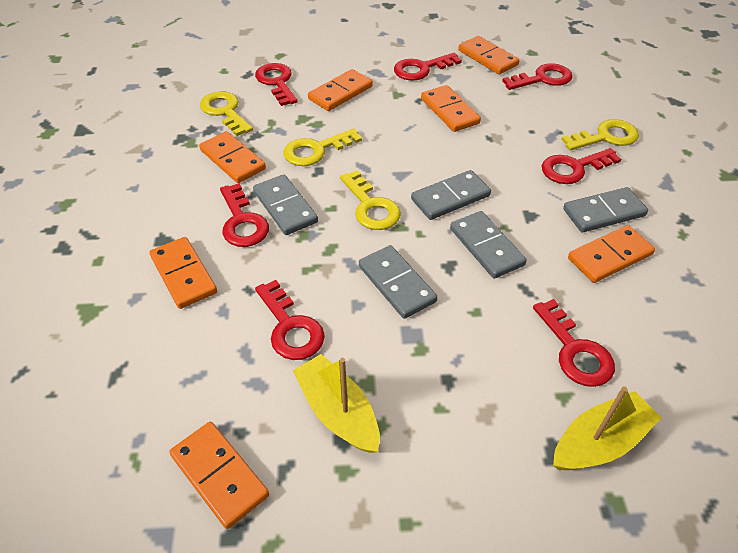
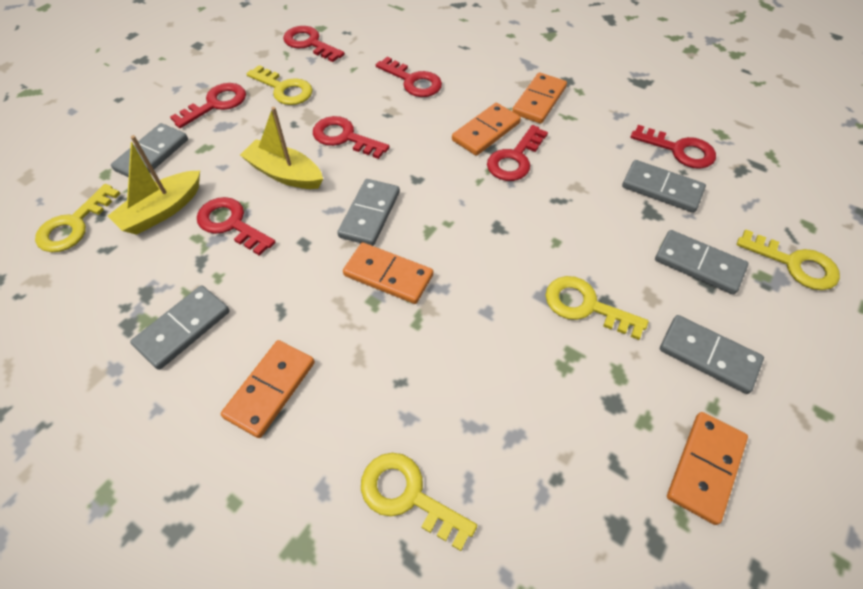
grey domino: 5 -> 6
orange domino: 7 -> 5
yellow key: 4 -> 5

